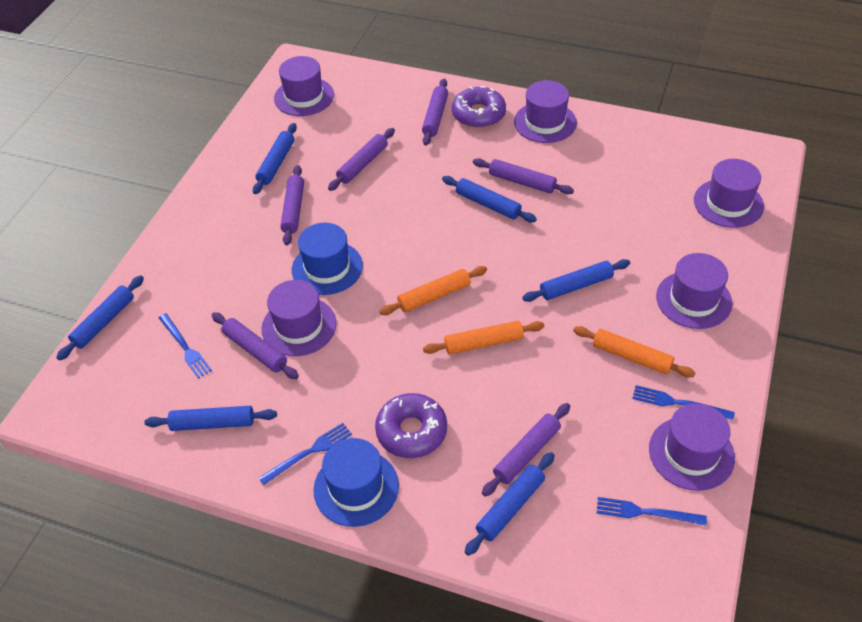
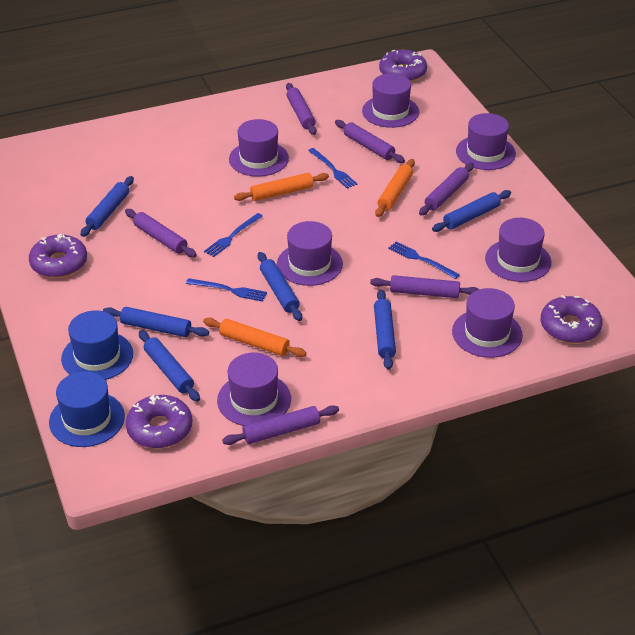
purple donut: 2 -> 4
purple hat: 6 -> 7

